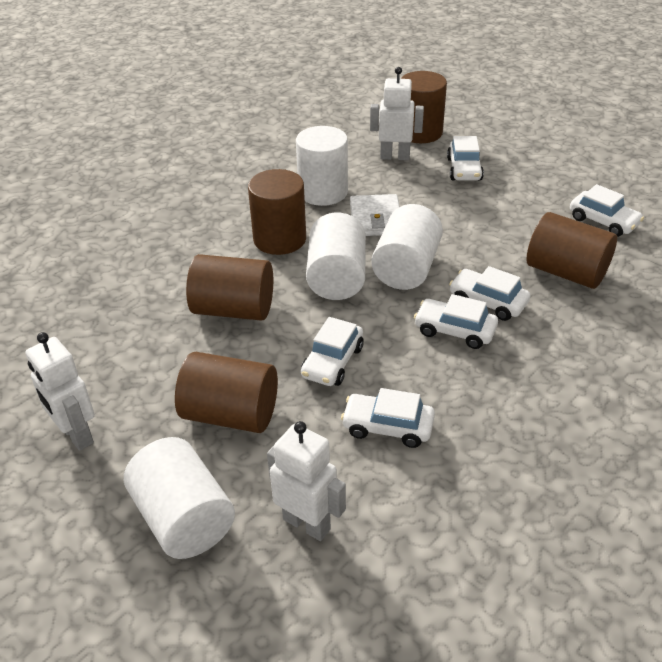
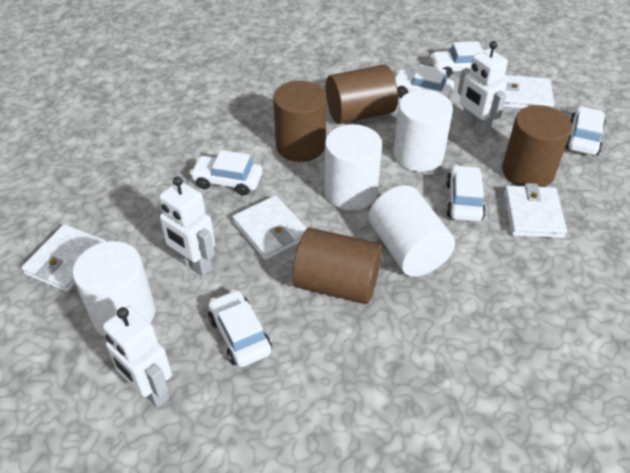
brown cylinder: 5 -> 4
white wallet: 1 -> 4

